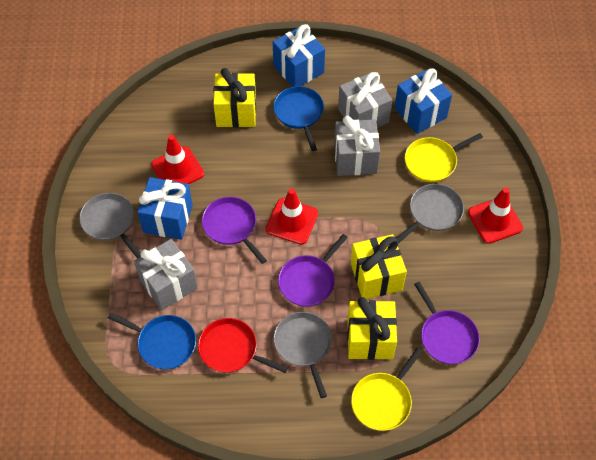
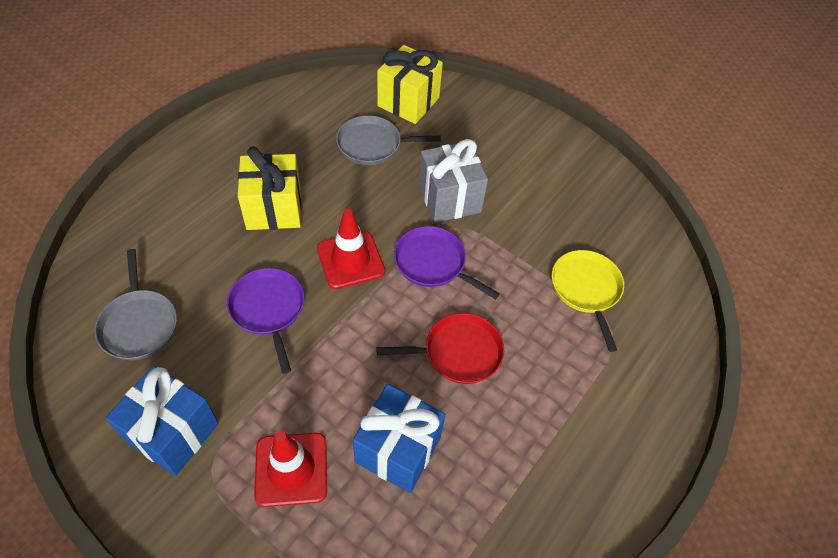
blue gift: 3 -> 2
blue pan: 2 -> 0
grey gift: 3 -> 1
grey pan: 3 -> 2
purple pan: 3 -> 2
red traffic cone: 3 -> 2
yellow gift: 3 -> 2
yellow pan: 2 -> 1

